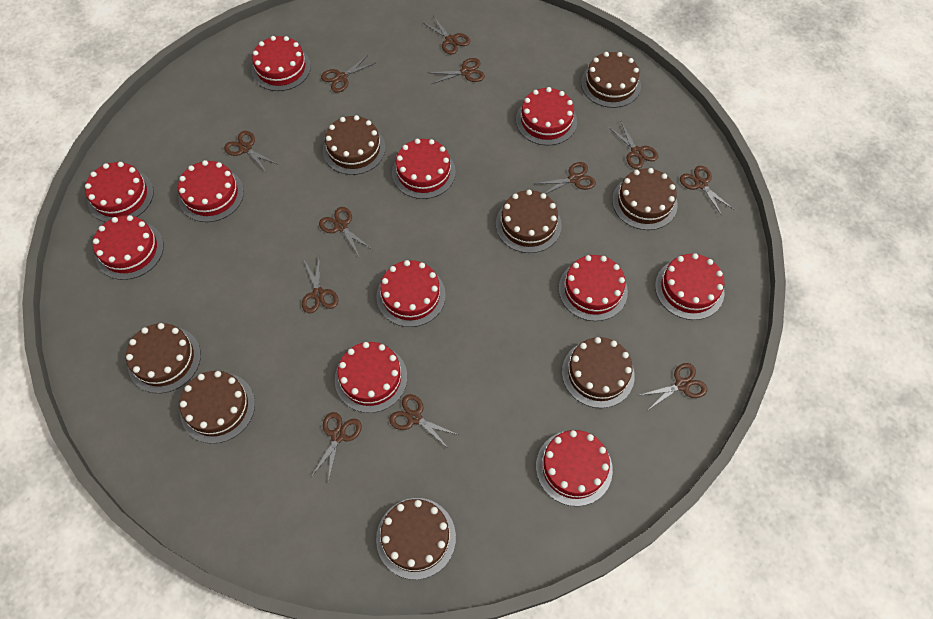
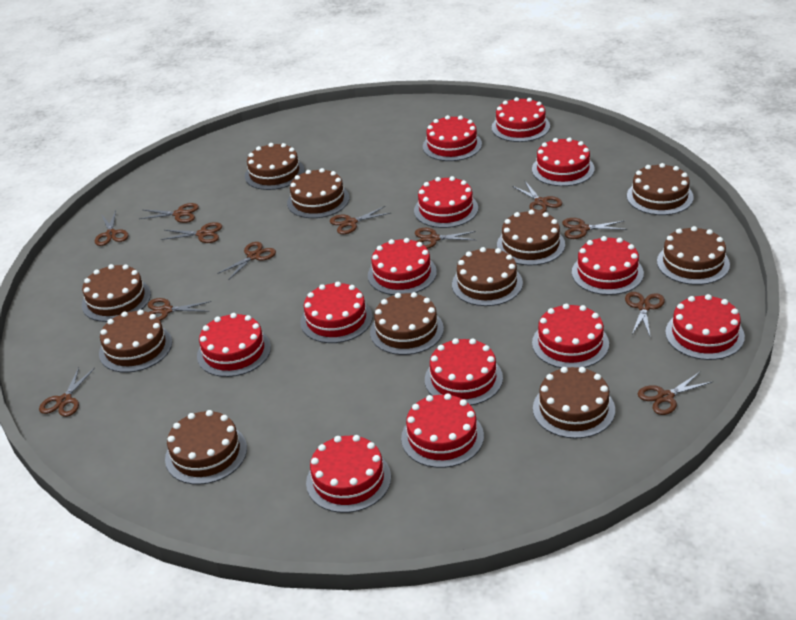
brown cake: 8 -> 11
red cake: 11 -> 13

